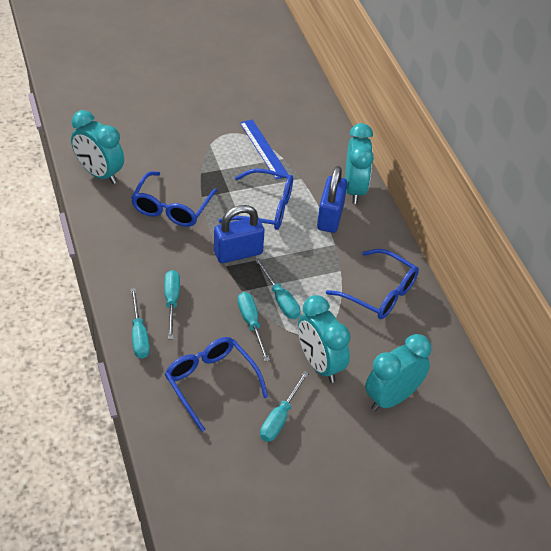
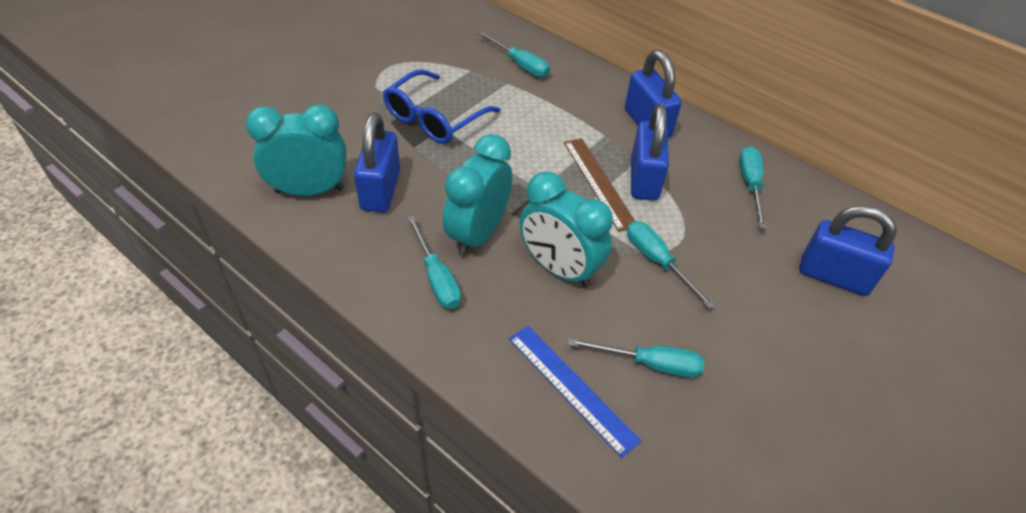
blue glasses: 4 -> 1
blue padlock: 2 -> 4
brown ruler: 0 -> 1
turquoise clock: 4 -> 3

